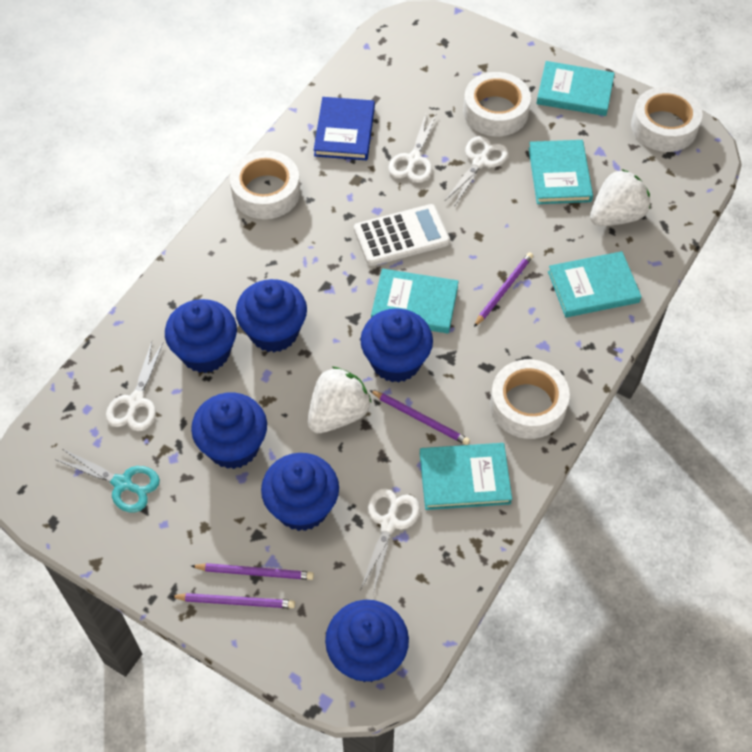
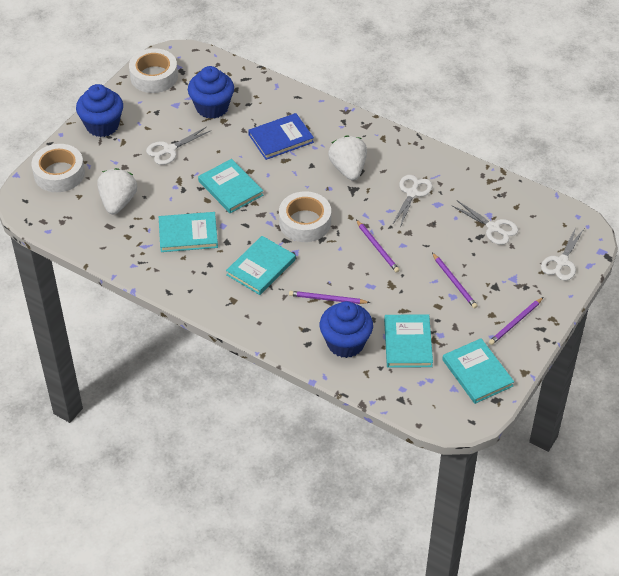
blue cupcake: 6 -> 3
turquoise scissors: 1 -> 0
white calculator: 1 -> 0
white tape: 4 -> 3

